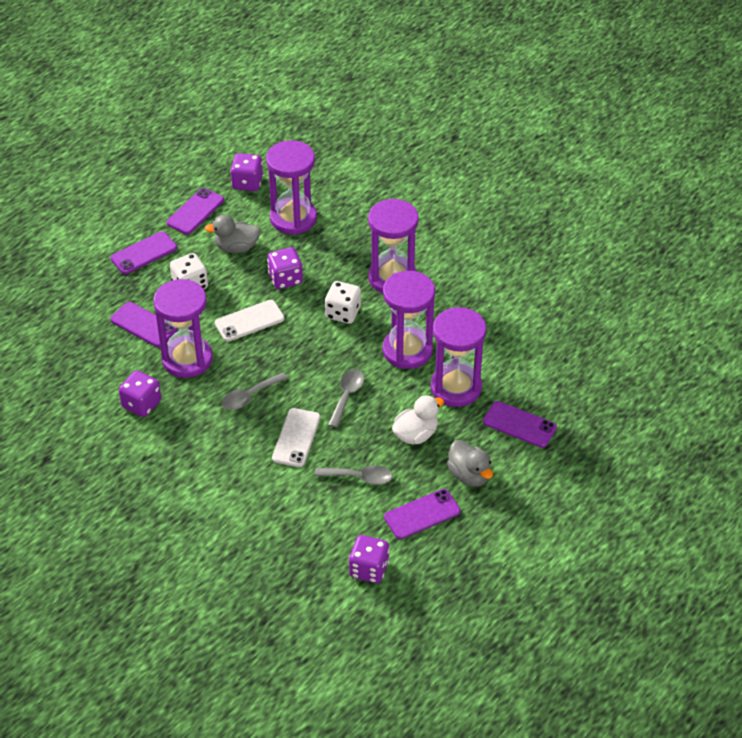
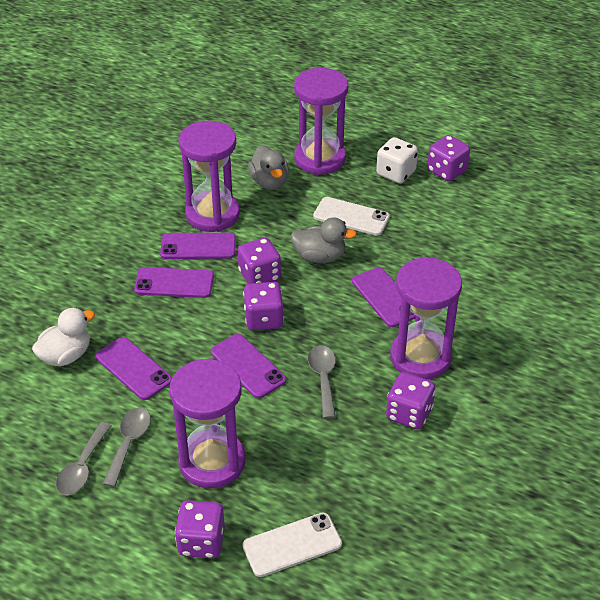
purple dice: 4 -> 5
purple hourglass: 5 -> 4
white dice: 2 -> 1

